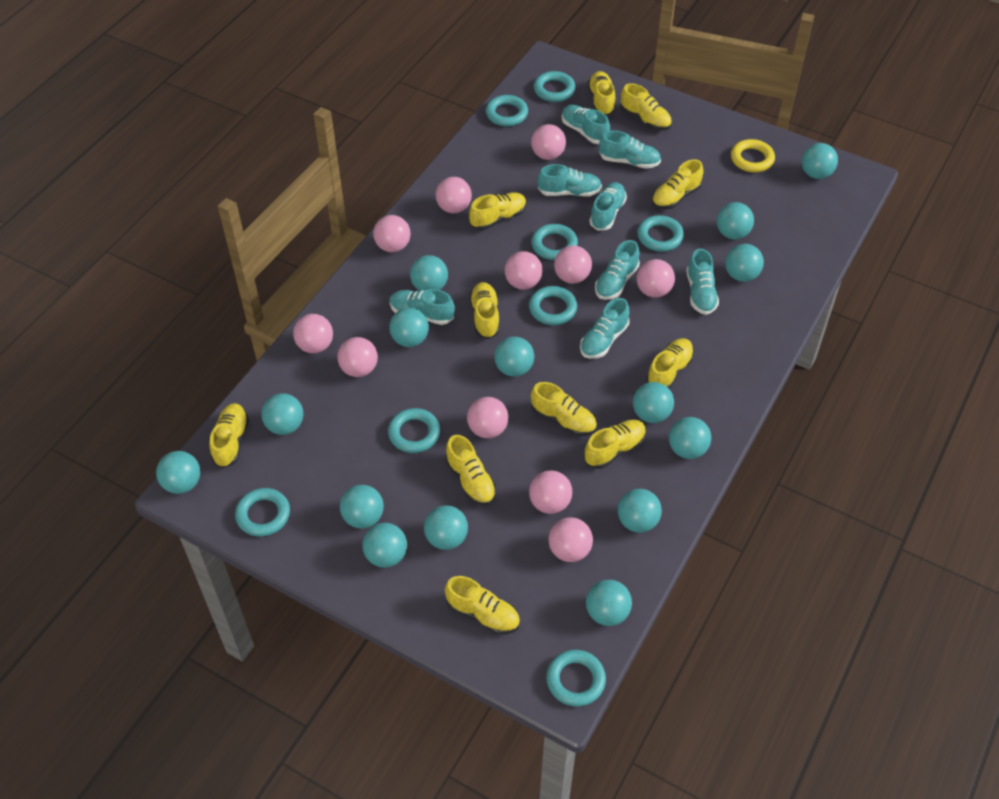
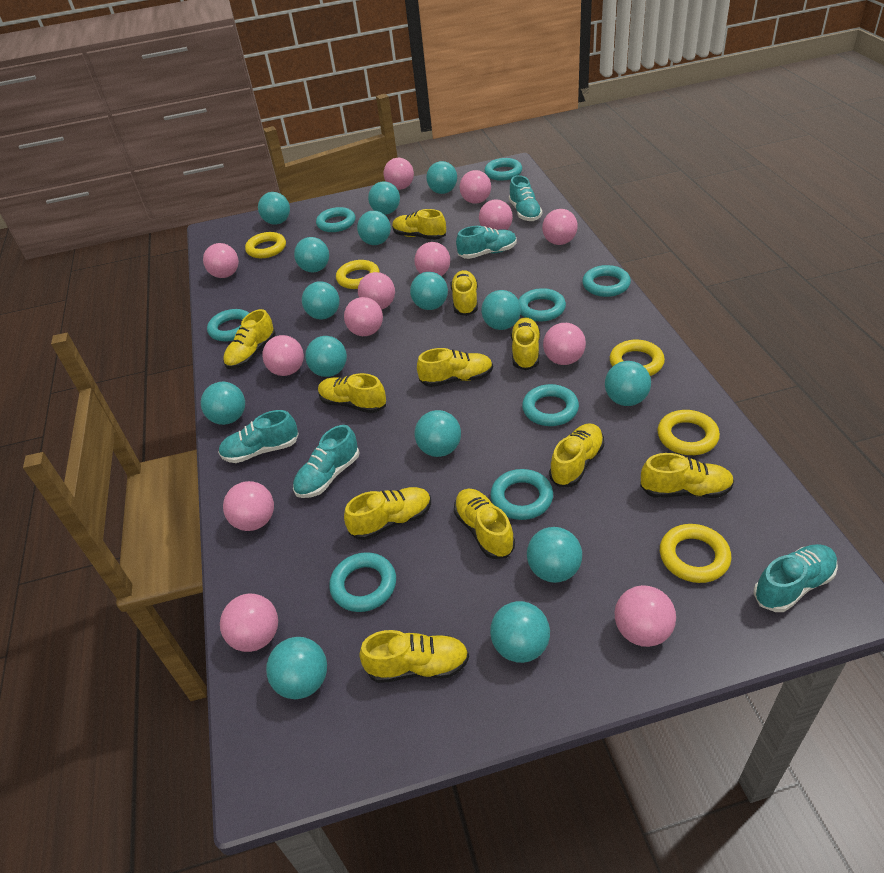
pink ball: 11 -> 13
turquoise shoe: 8 -> 5
yellow ring: 1 -> 5

